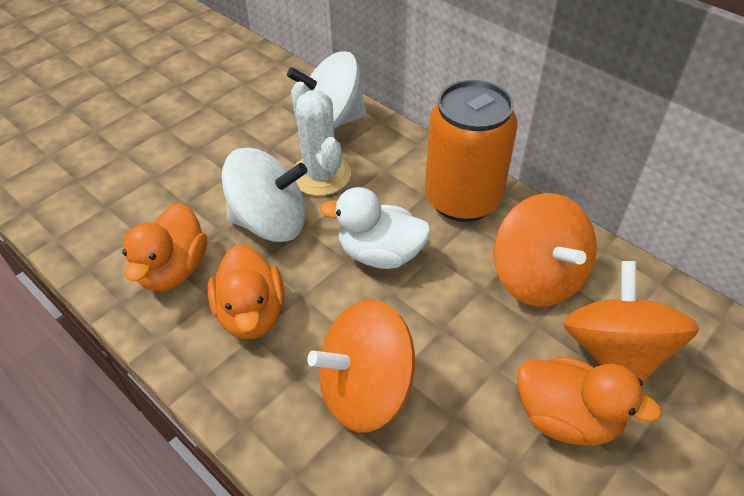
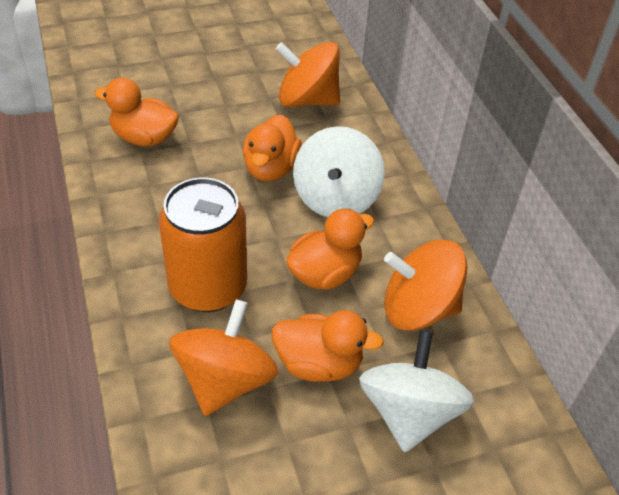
orange duck: 3 -> 4
white cactus: 1 -> 0
white duck: 1 -> 0

